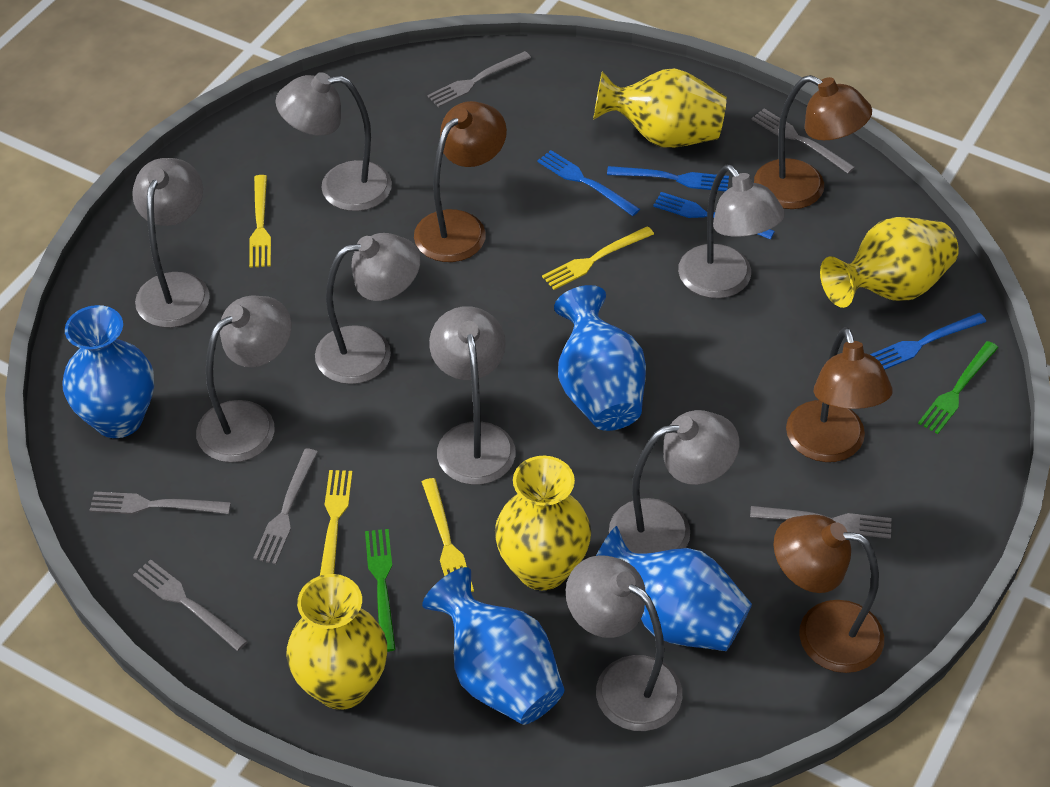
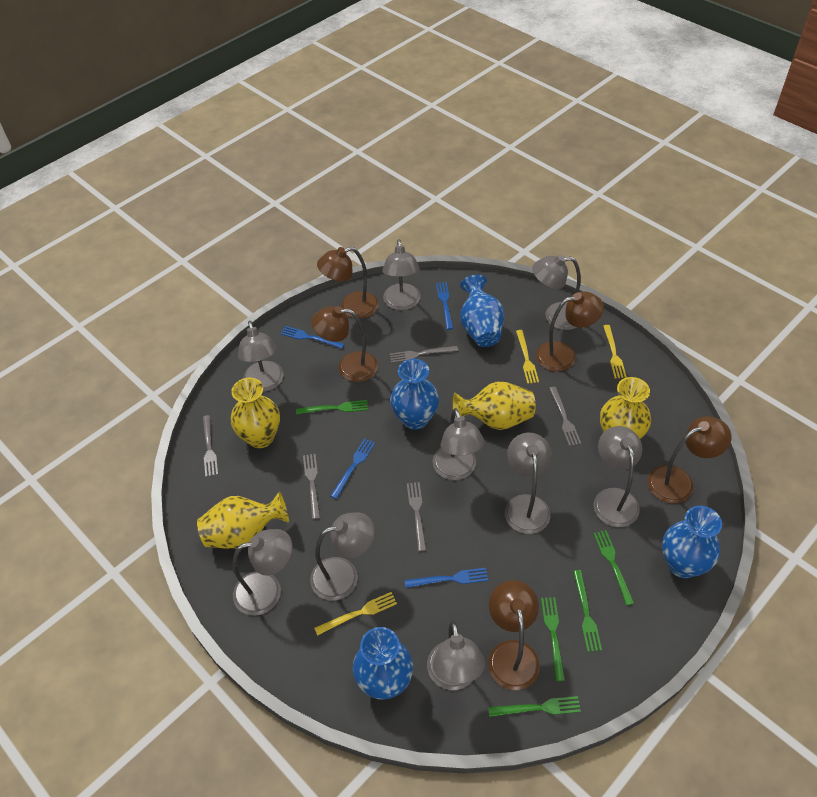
brown lamp: 4 -> 5
green fork: 2 -> 5
grey fork: 6 -> 5
grey lamp: 8 -> 9
yellow fork: 4 -> 3

